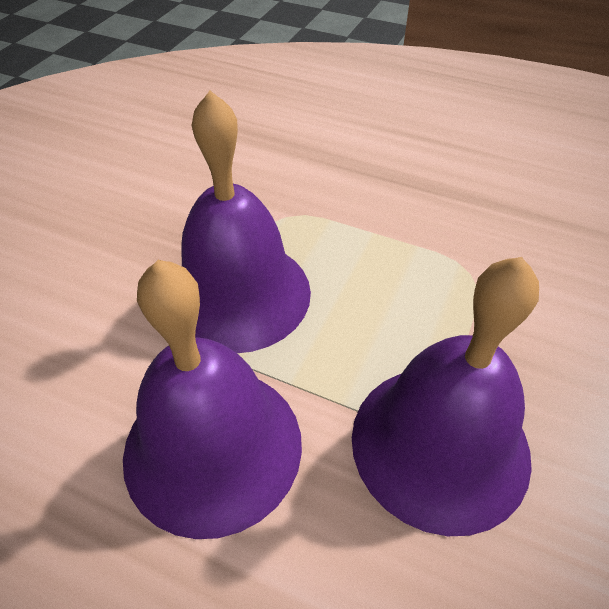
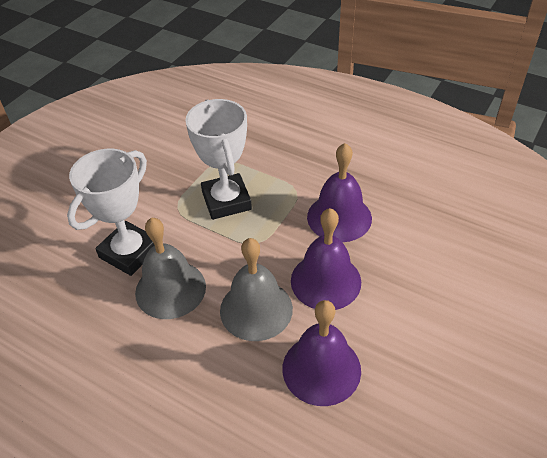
grey bell: 0 -> 2
white trophy: 0 -> 2

